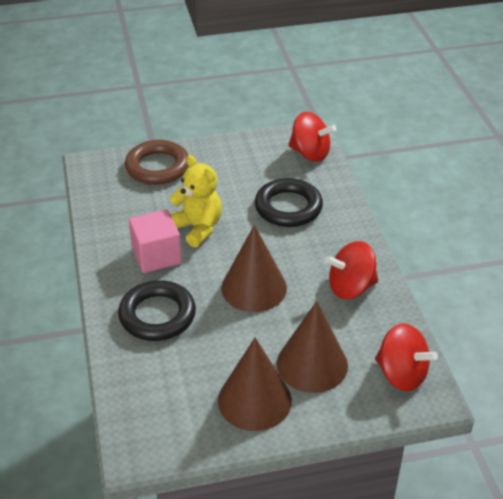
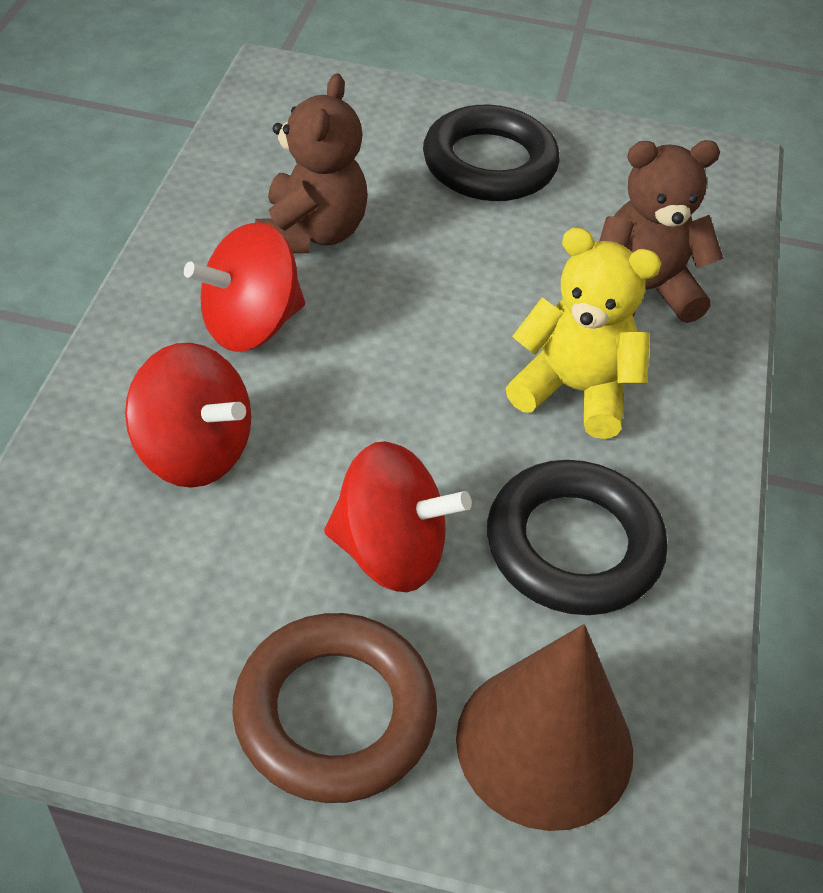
brown cone: 3 -> 1
brown teddy bear: 0 -> 2
pink cube: 1 -> 0

